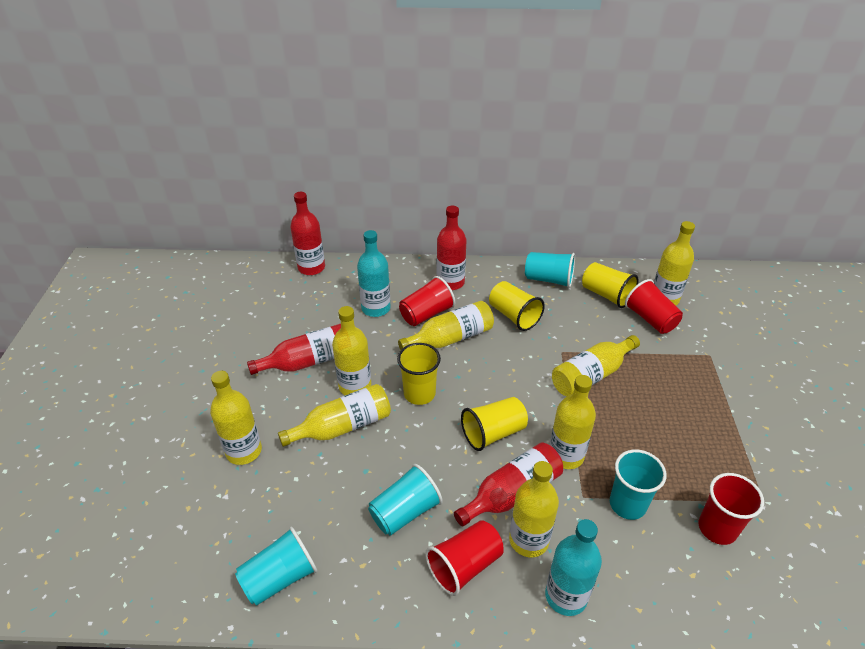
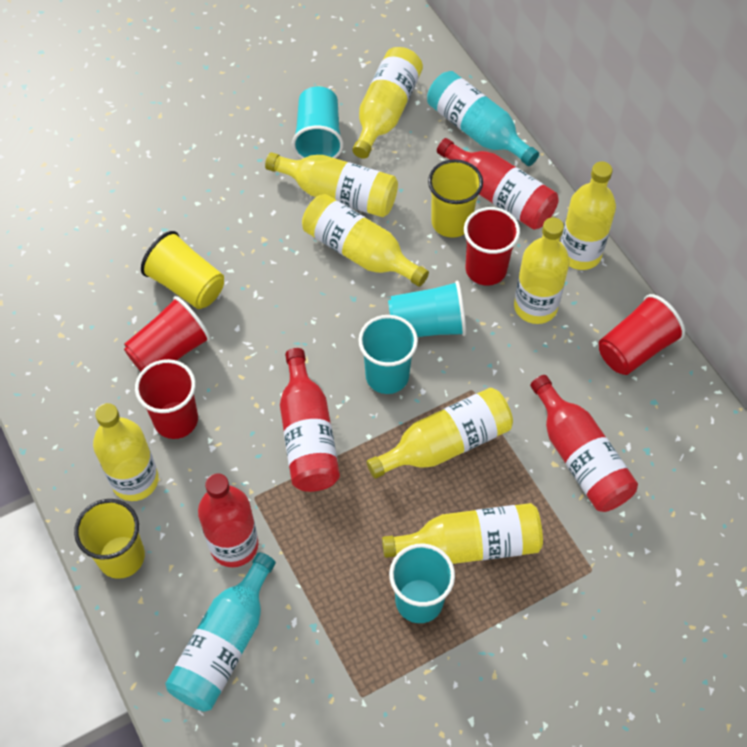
yellow cup: 4 -> 3

